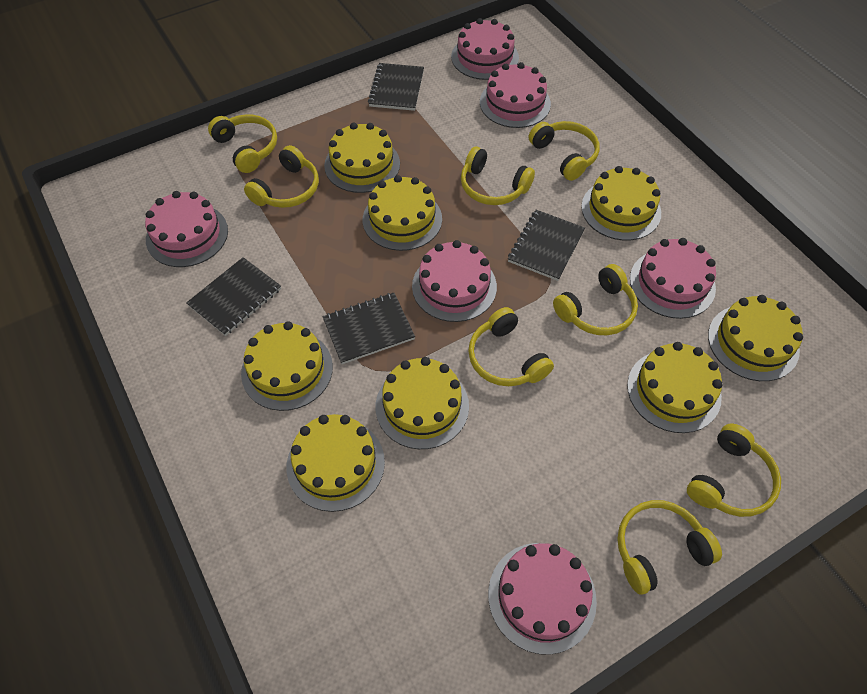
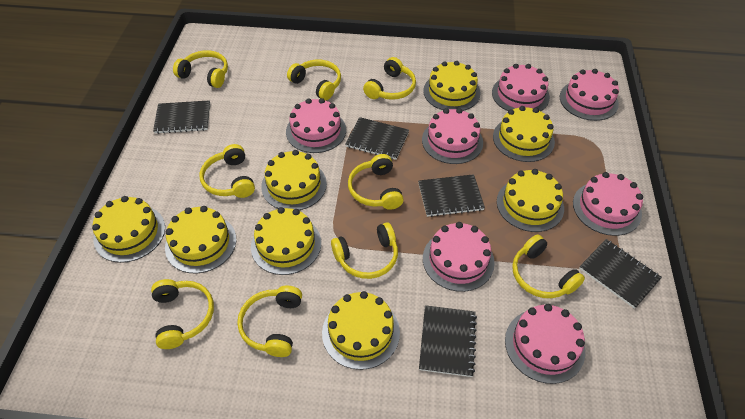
black notebook: 4 -> 5
pink cake: 6 -> 7
yellow headphones: 8 -> 9

